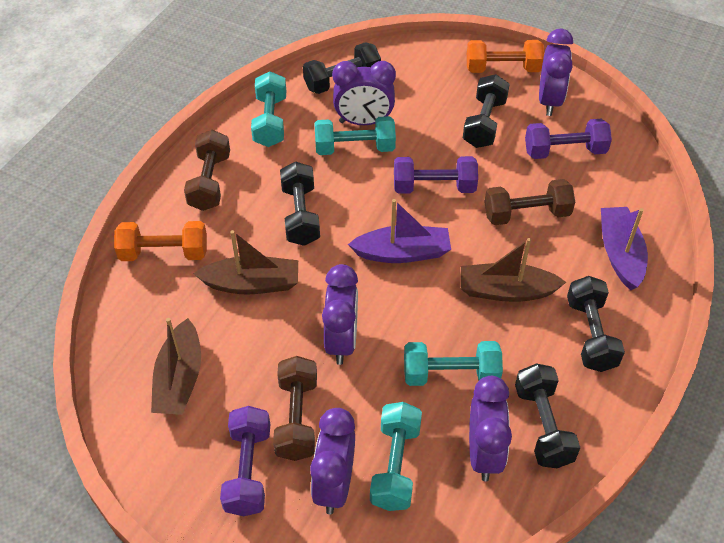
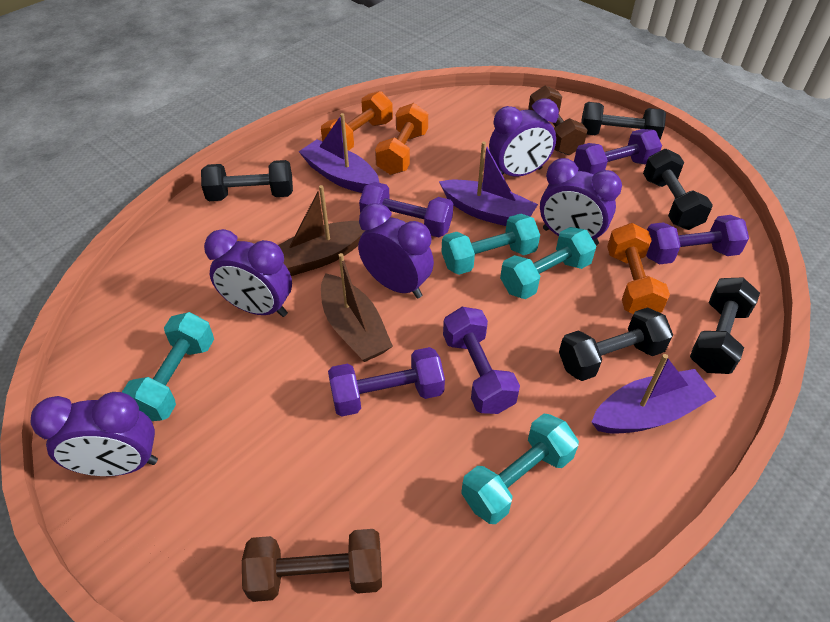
brown boat: 3 -> 2
brown dumbbell: 3 -> 2
orange dumbbell: 2 -> 3
purple boat: 2 -> 3
purple dumbbell: 3 -> 5

